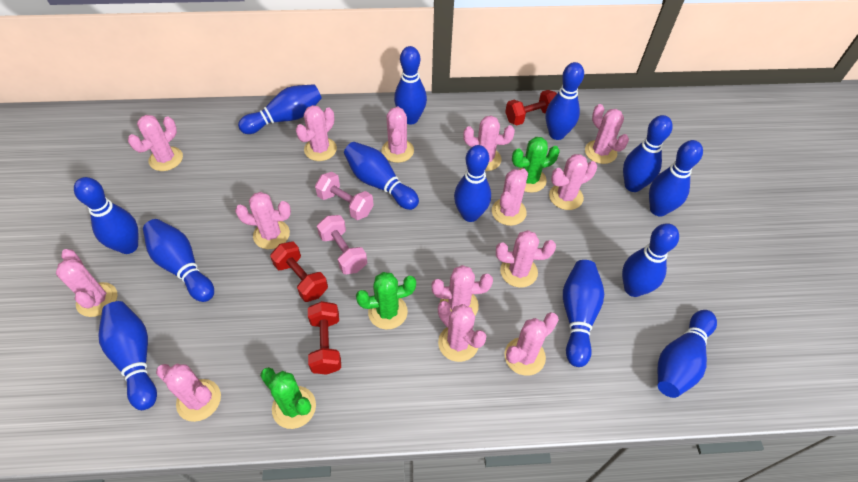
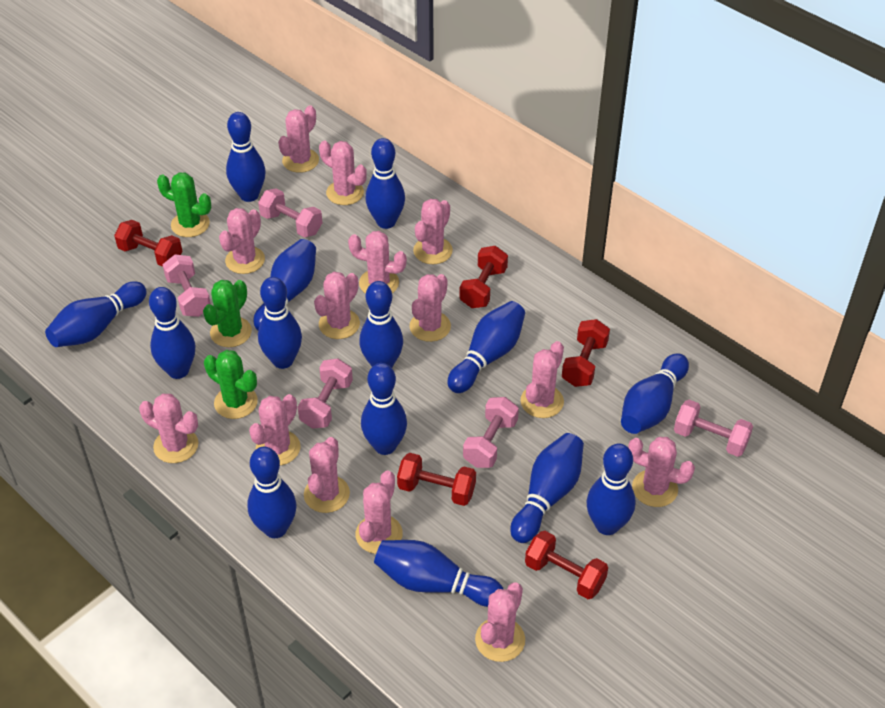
blue bowling pin: 13 -> 14
pink dumbbell: 2 -> 5
red dumbbell: 3 -> 5

